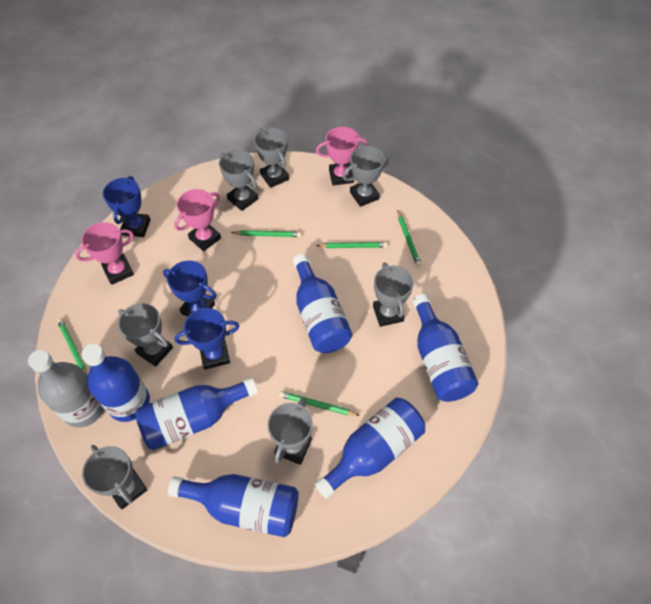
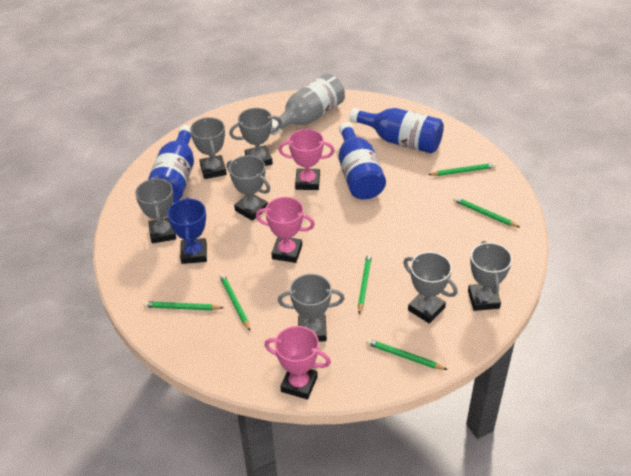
blue bottle: 6 -> 3
blue trophy: 3 -> 1
green pencil: 5 -> 6

